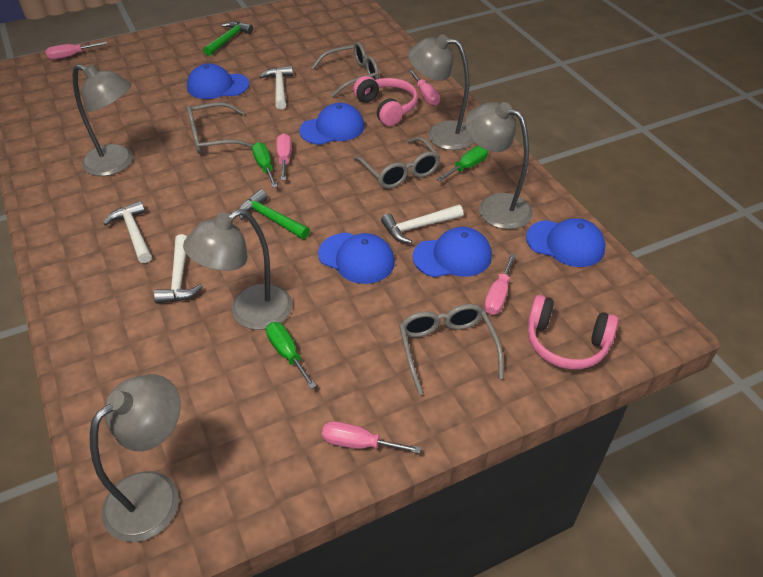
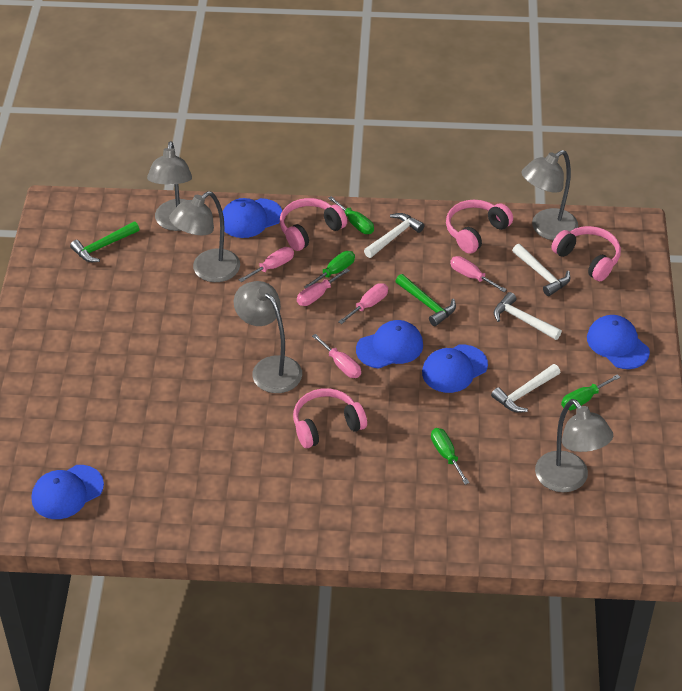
green screwdriver: 3 -> 4
grey glasses: 4 -> 0
pink headphones: 2 -> 4

